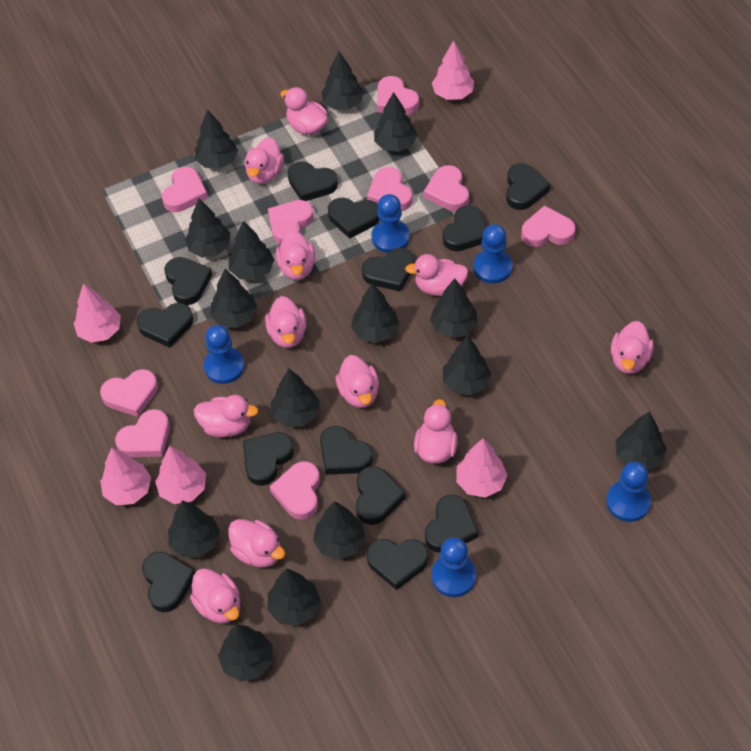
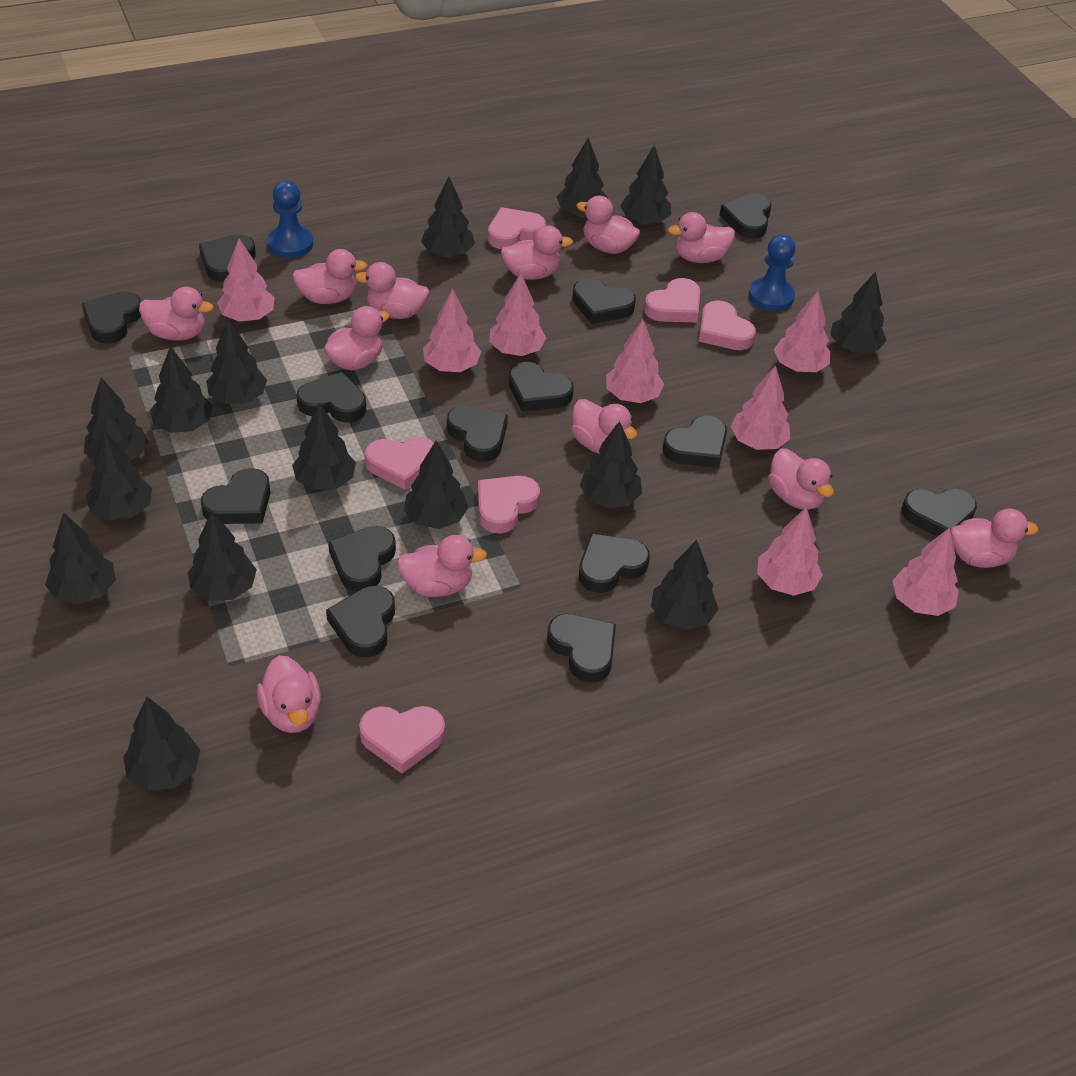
black heart: 13 -> 14
blue pawn: 5 -> 2
pink duck: 11 -> 12
pink heart: 9 -> 6
pink tree: 5 -> 8

